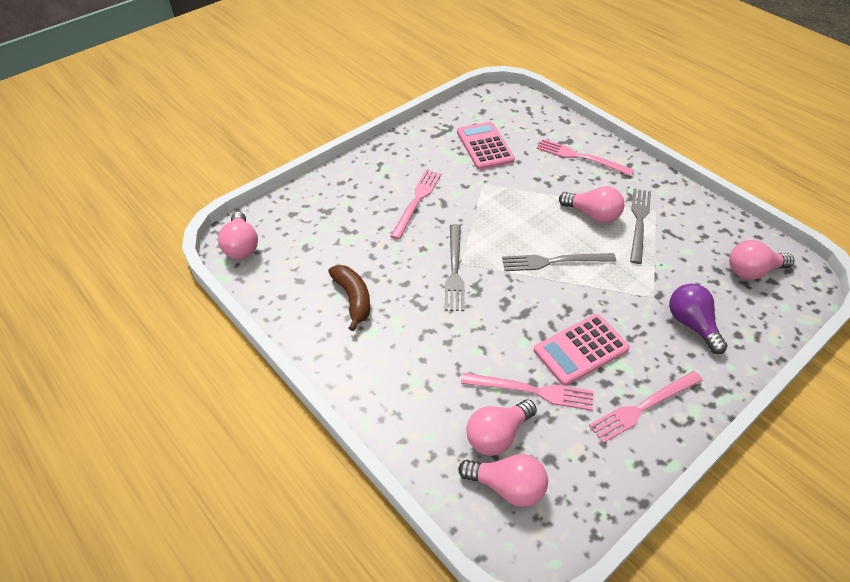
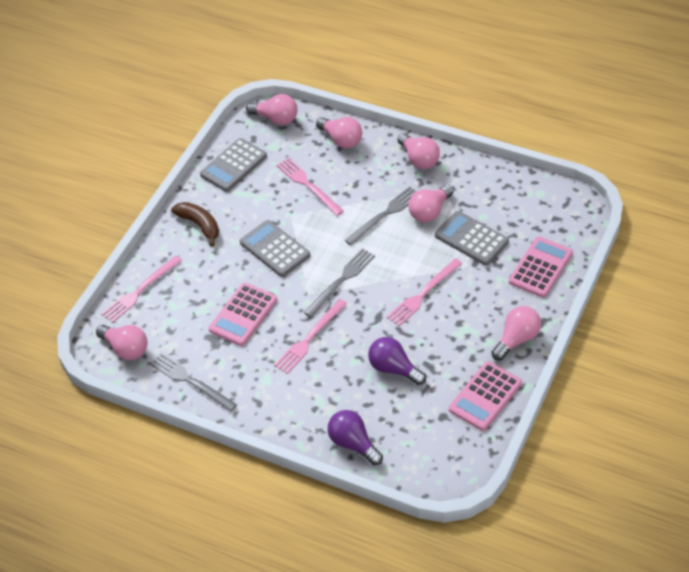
grey calculator: 0 -> 3
pink calculator: 2 -> 3
pink light bulb: 5 -> 6
purple light bulb: 1 -> 2

